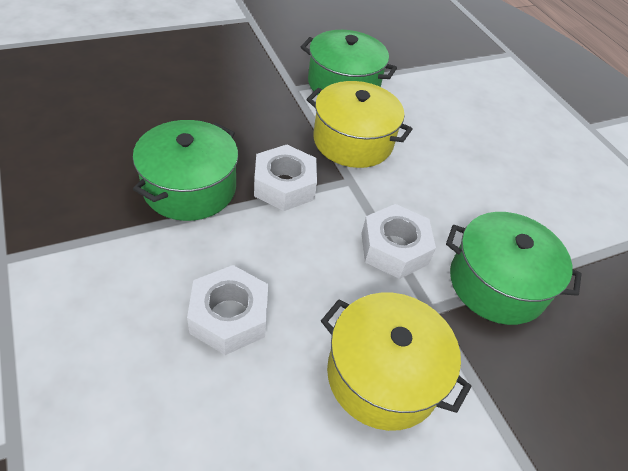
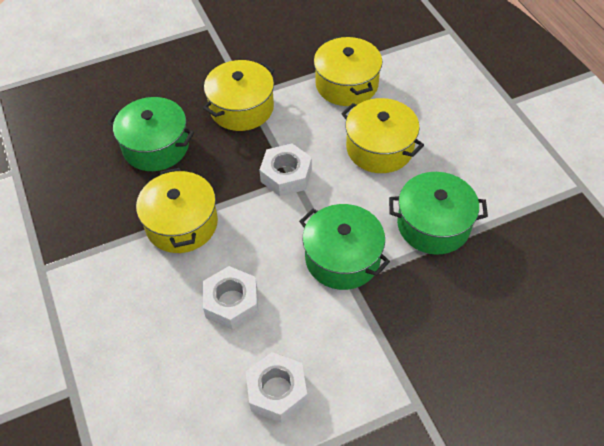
yellow pot: 2 -> 4

